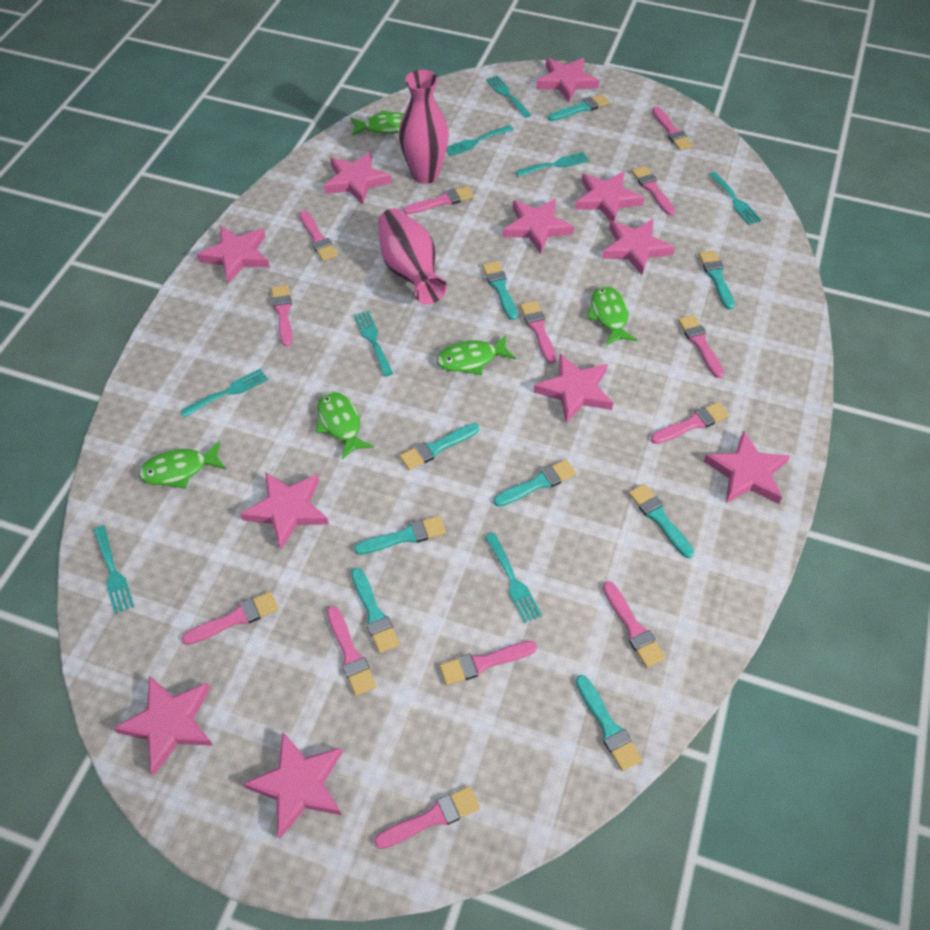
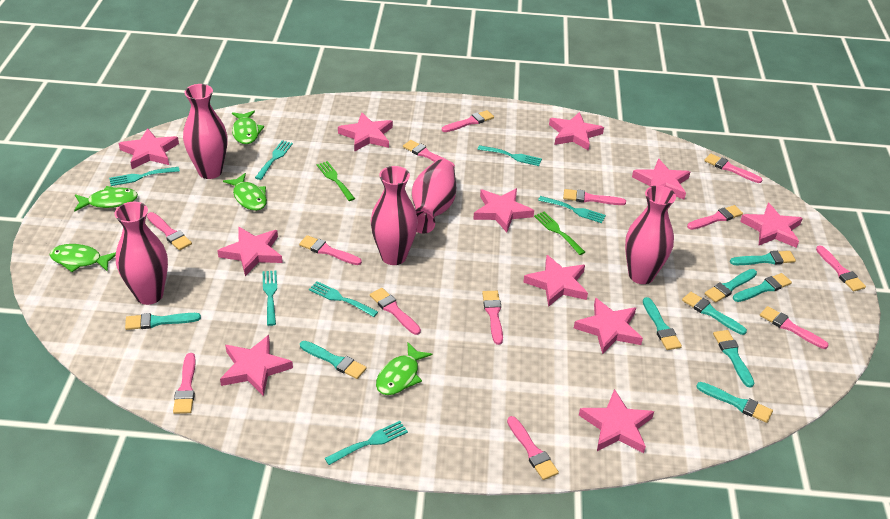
green fork: 0 -> 2
pink vase: 2 -> 5
turquoise fork: 8 -> 7

